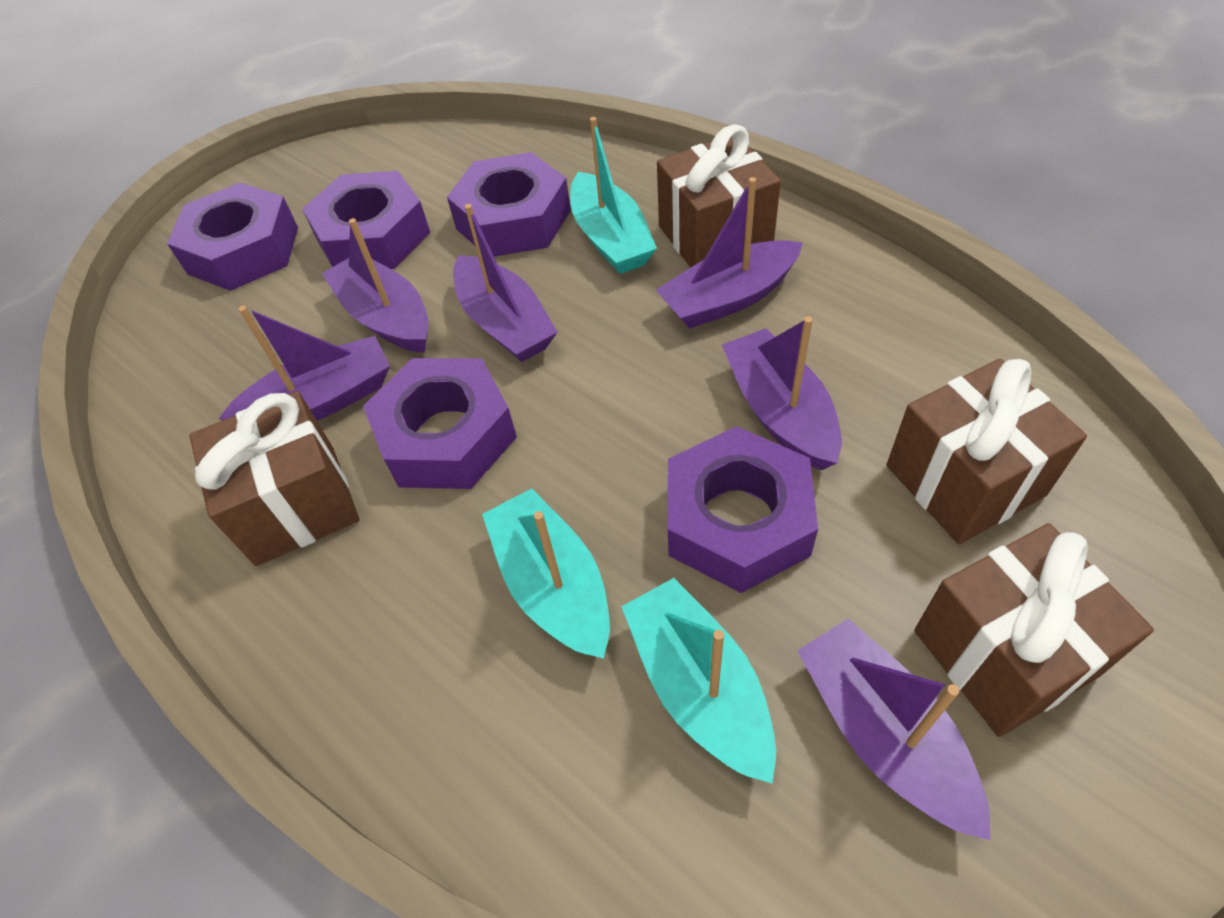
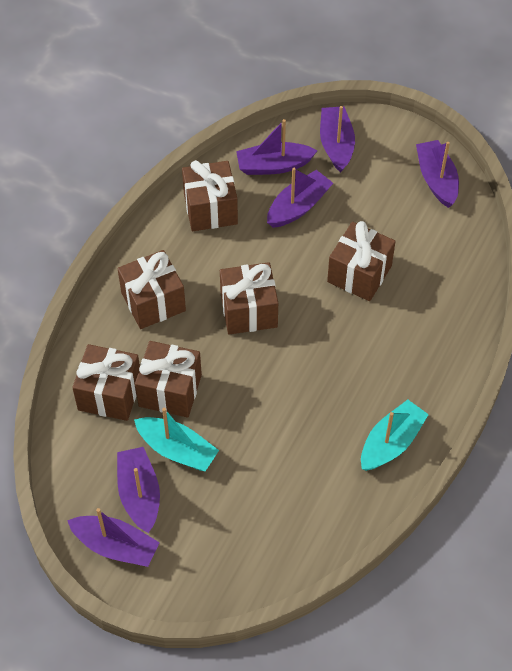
brown gift: 4 -> 6
purple nut: 5 -> 0
turquoise boat: 3 -> 2

